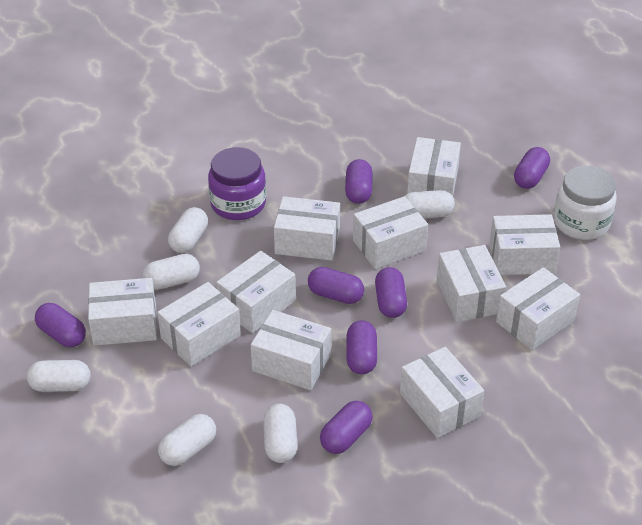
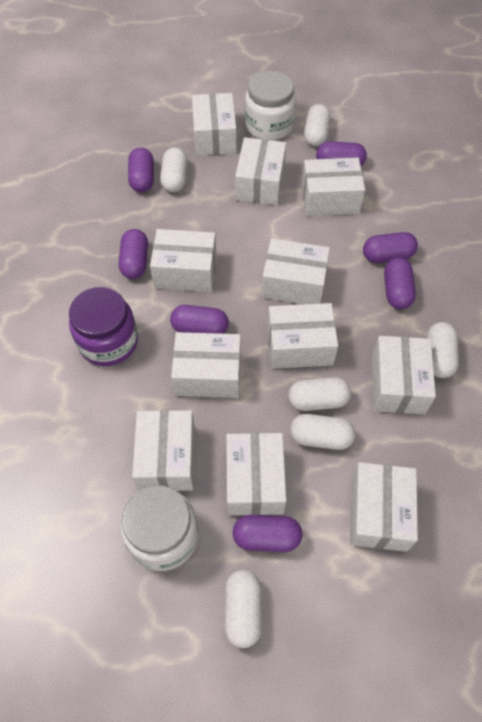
white jar: 1 -> 2

